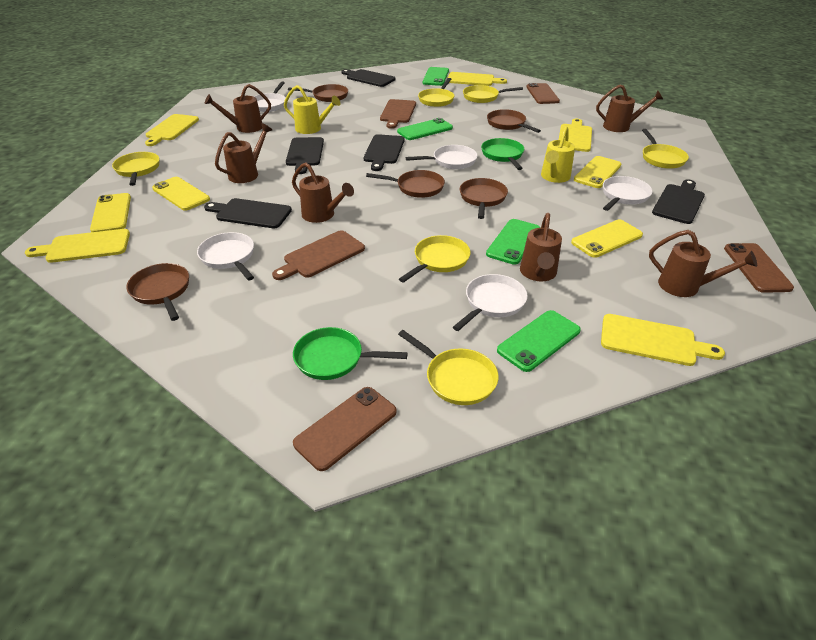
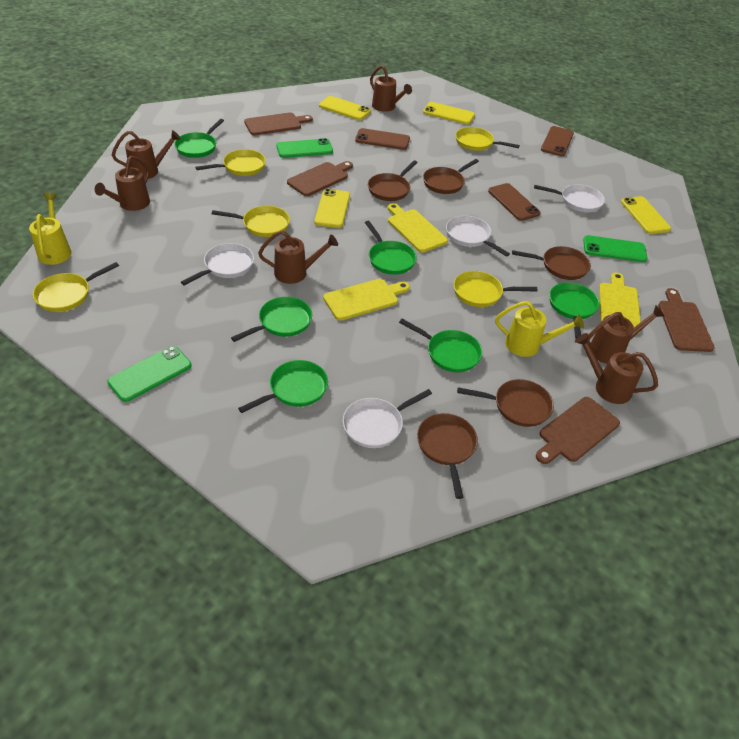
black cutting board: 5 -> 0
brown cutting board: 2 -> 4
green pan: 2 -> 6
green phone: 4 -> 3
white pan: 5 -> 4
yellow cutting board: 5 -> 3
yellow pan: 6 -> 5

